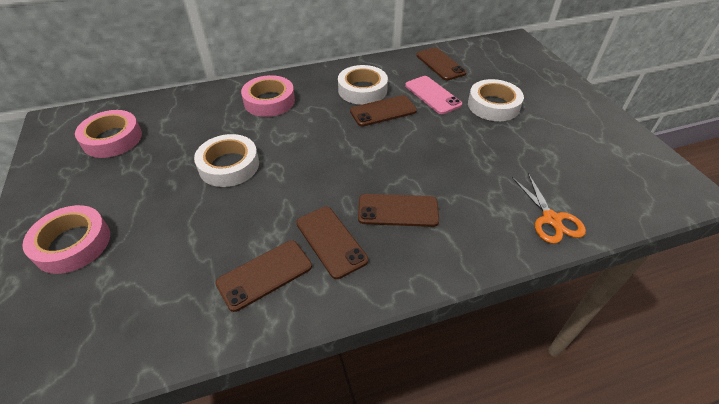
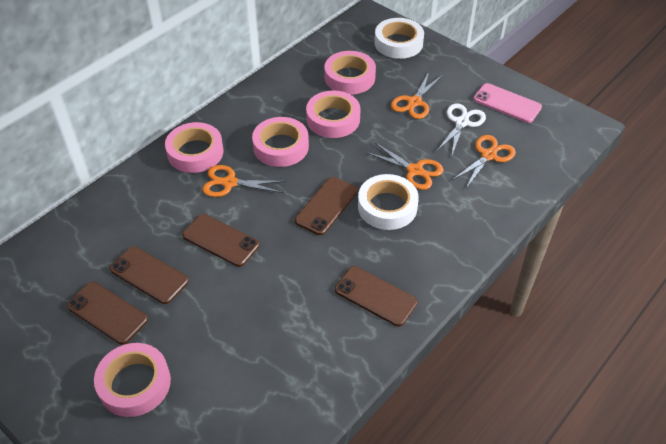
orange scissors: 1 -> 4
pink tape: 3 -> 5
white scissors: 0 -> 1
white tape: 3 -> 2

